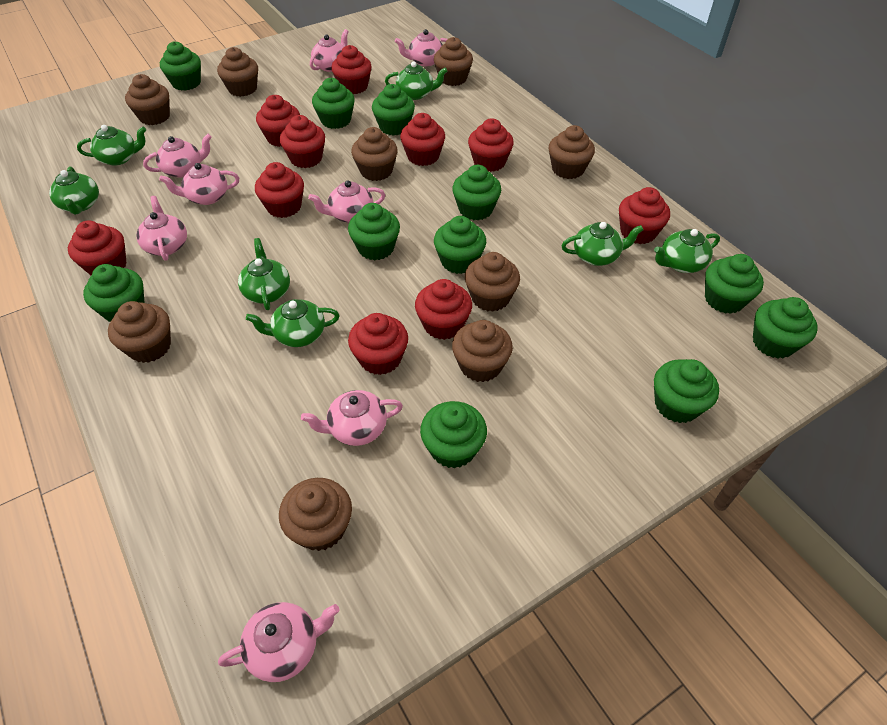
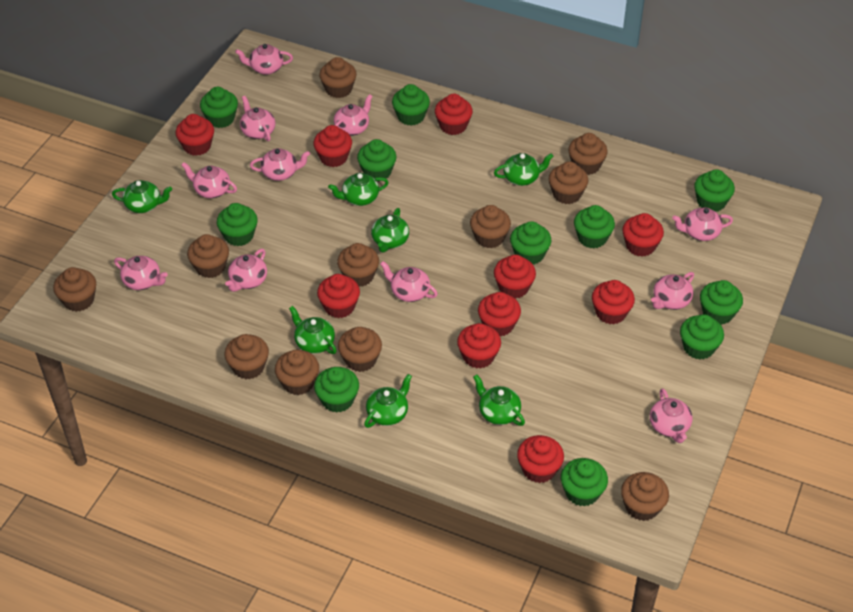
brown cupcake: 9 -> 11
pink teapot: 8 -> 11

